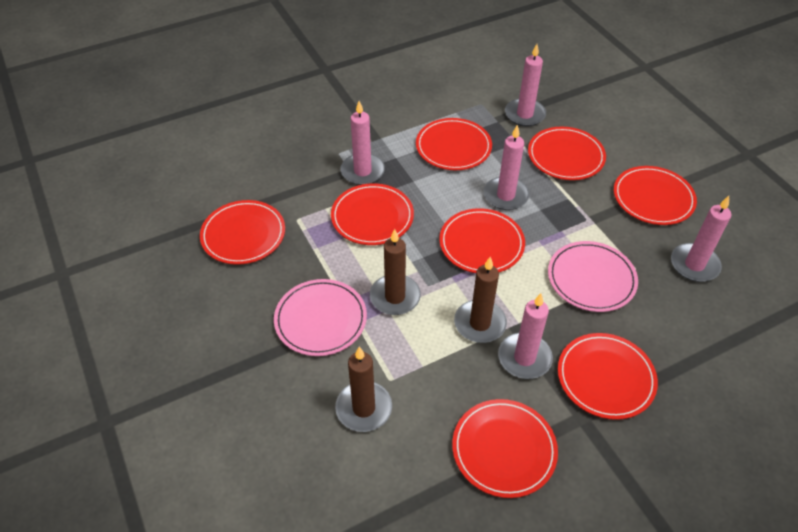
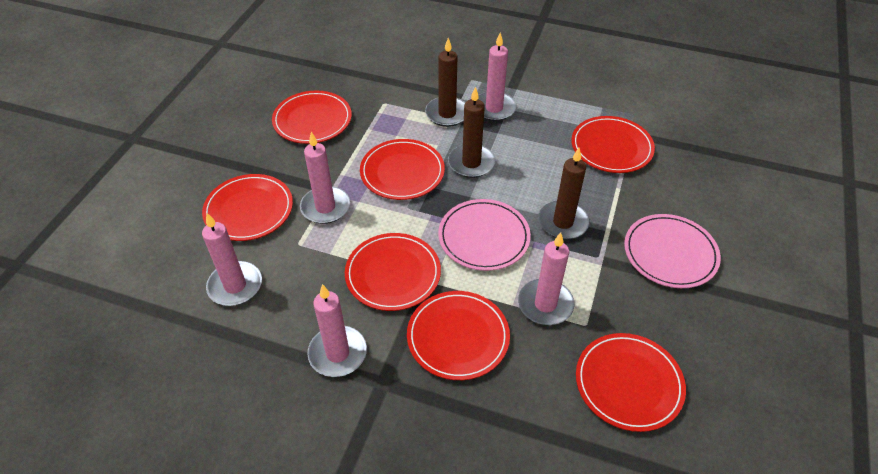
red plate: 8 -> 7

